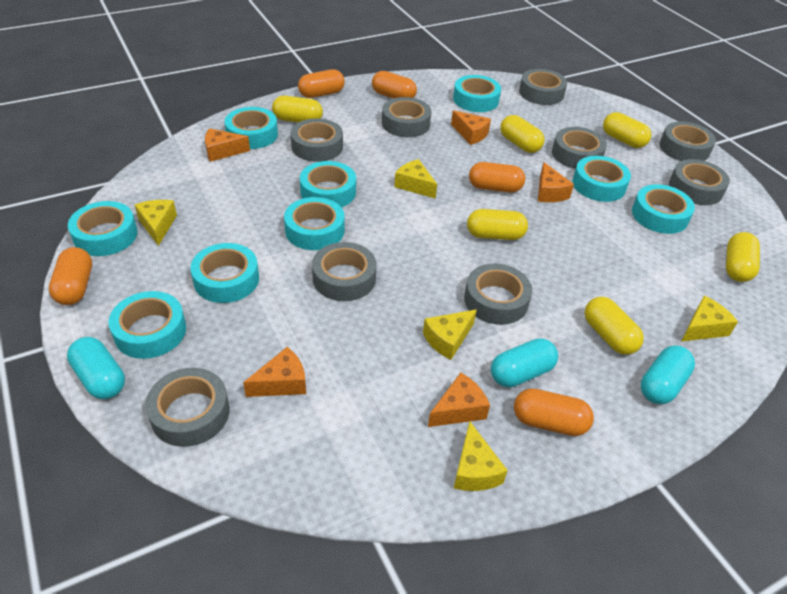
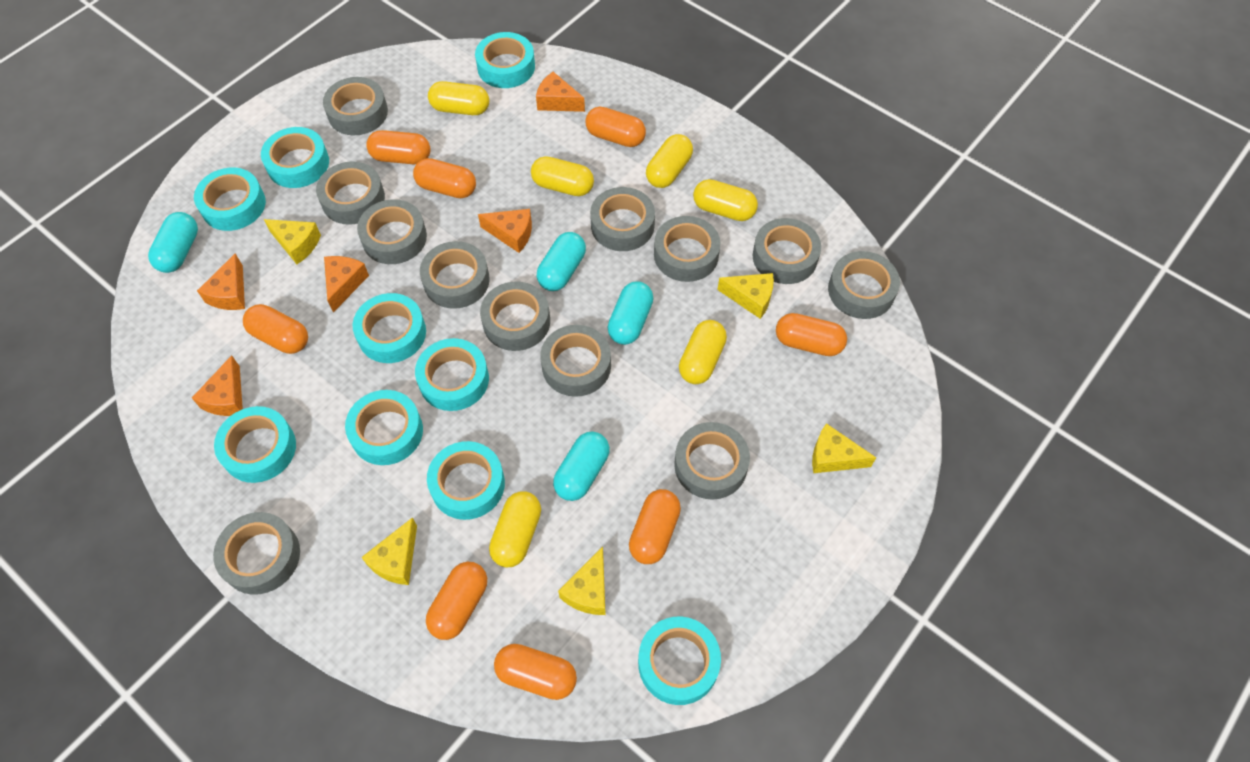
grey tape: 9 -> 12
orange capsule: 5 -> 8
turquoise capsule: 3 -> 4

